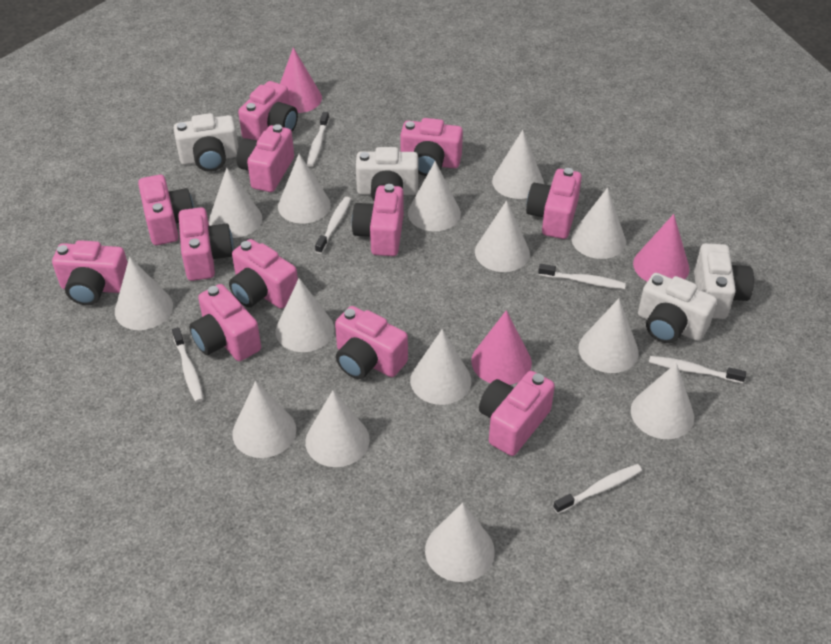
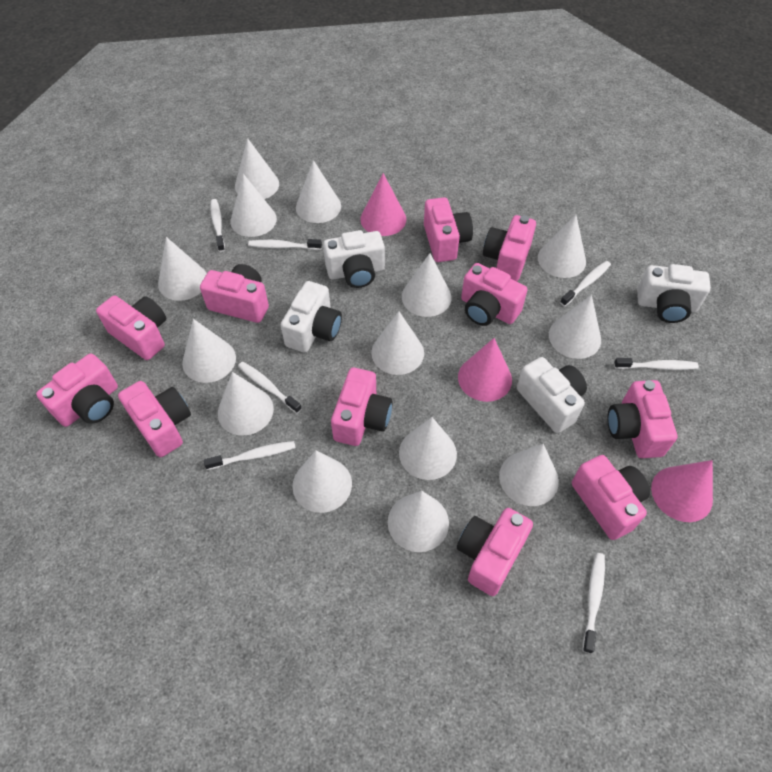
pink camera: 12 -> 11
white toothbrush: 6 -> 7

